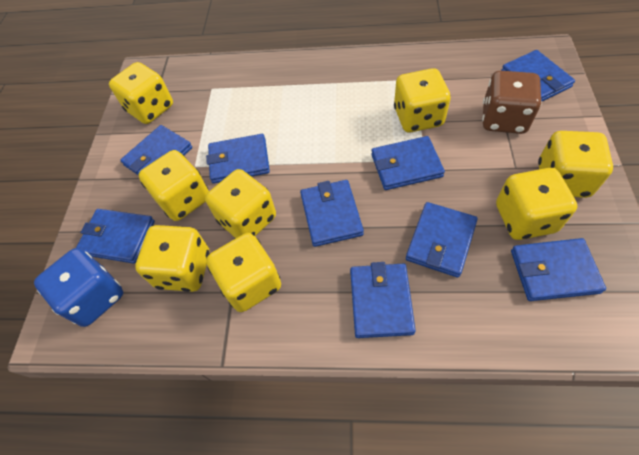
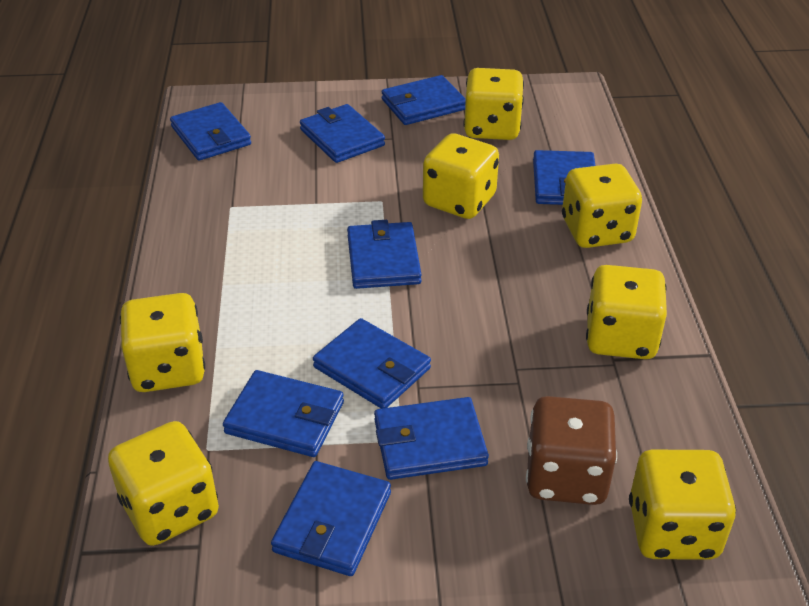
blue dice: 1 -> 0
yellow dice: 8 -> 7

